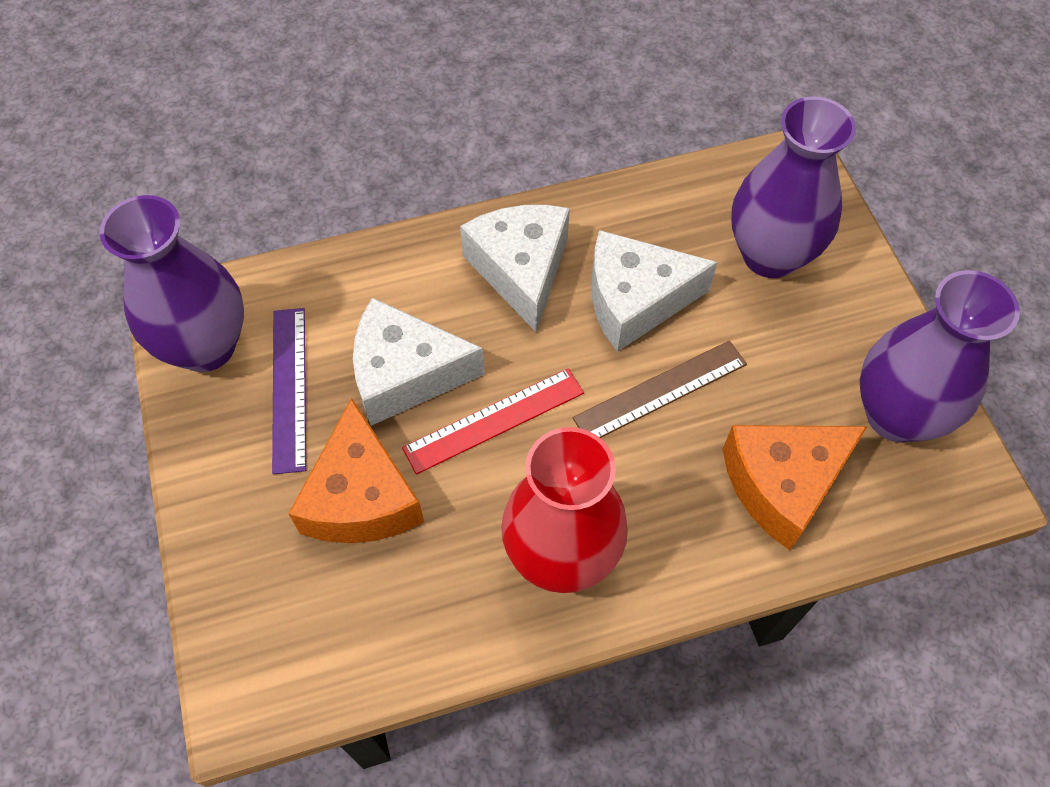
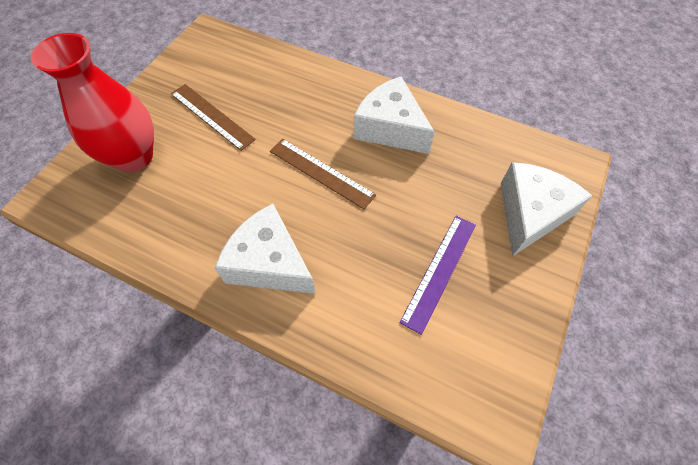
brown ruler: 1 -> 2
orange cheese: 2 -> 0
purple vase: 3 -> 0
red ruler: 1 -> 0

